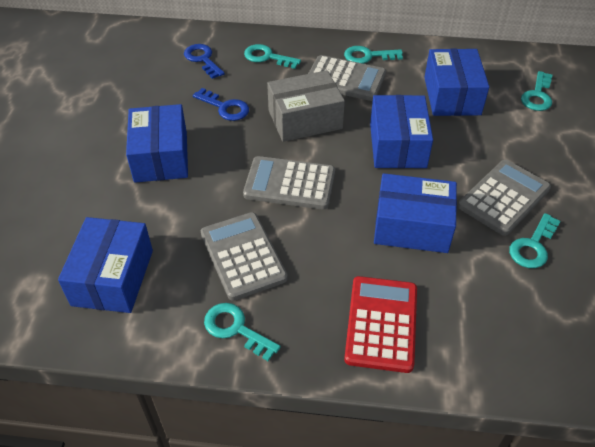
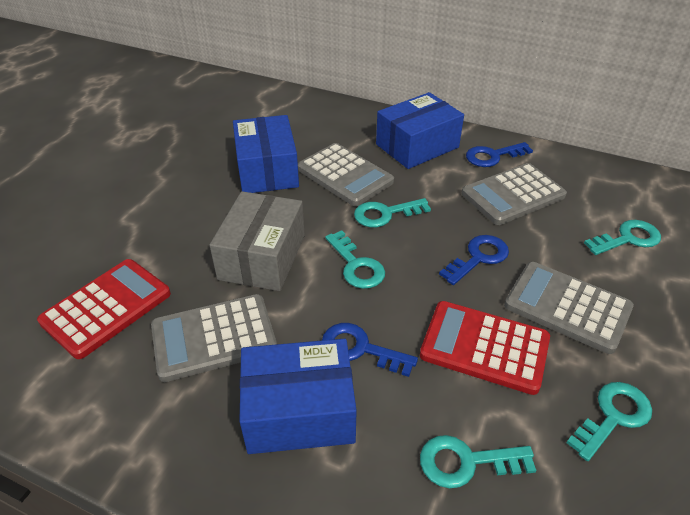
blue box: 5 -> 3
blue key: 2 -> 3
red calculator: 1 -> 2

